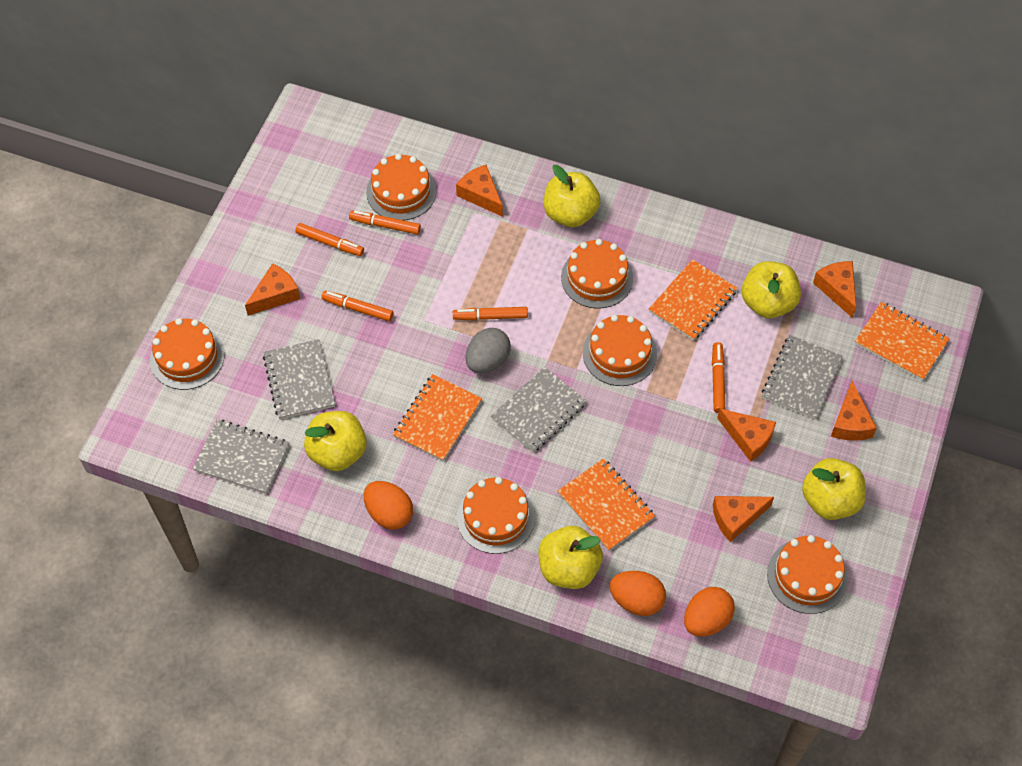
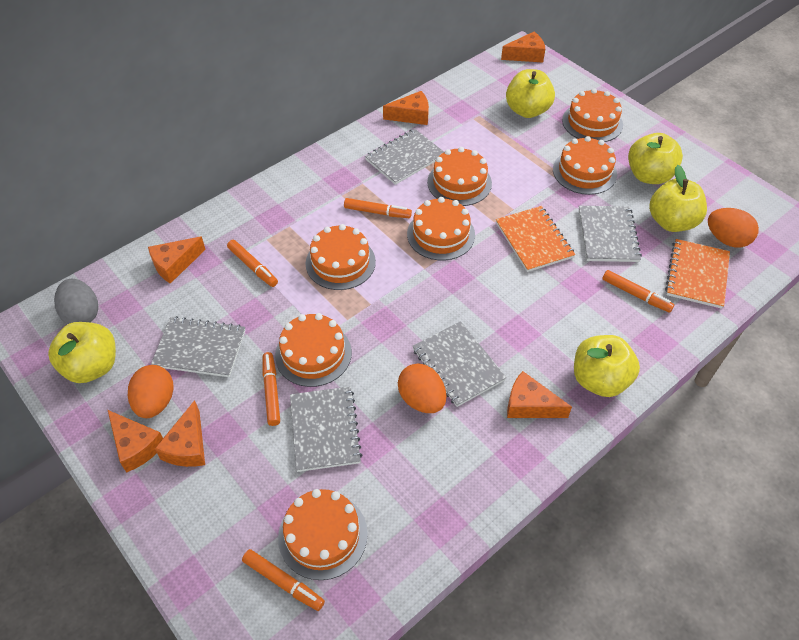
grey notebook: 4 -> 5
orange cake: 6 -> 7
orange notebook: 4 -> 2

